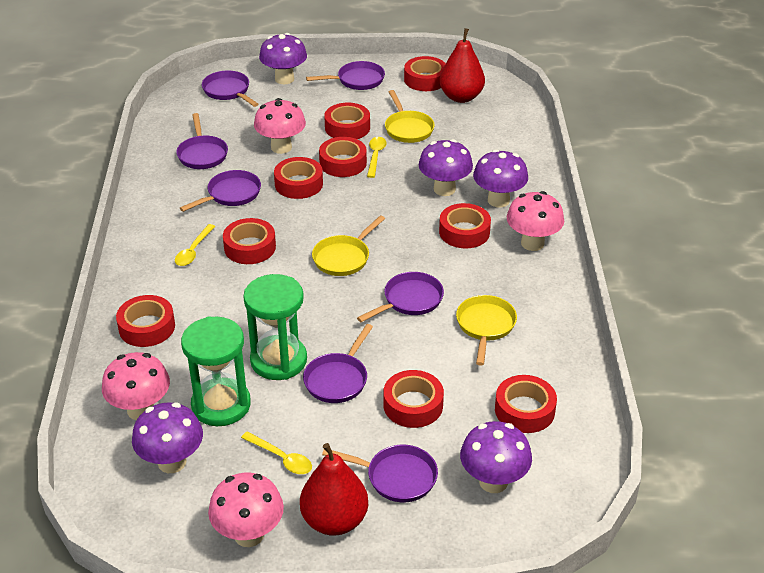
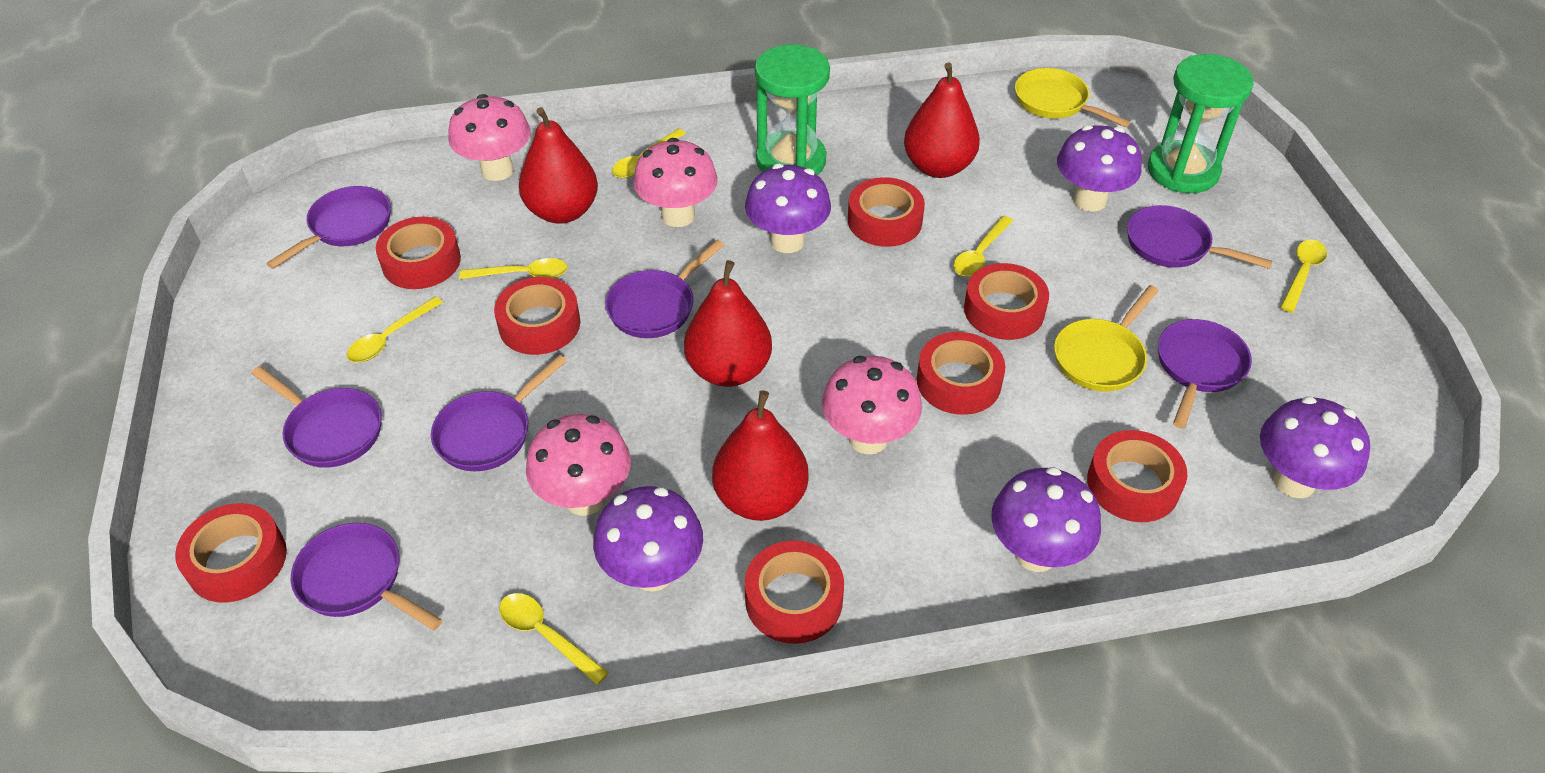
red pear: 2 -> 4
red tape: 9 -> 8
yellow pan: 3 -> 2
yellow spoon: 3 -> 6

